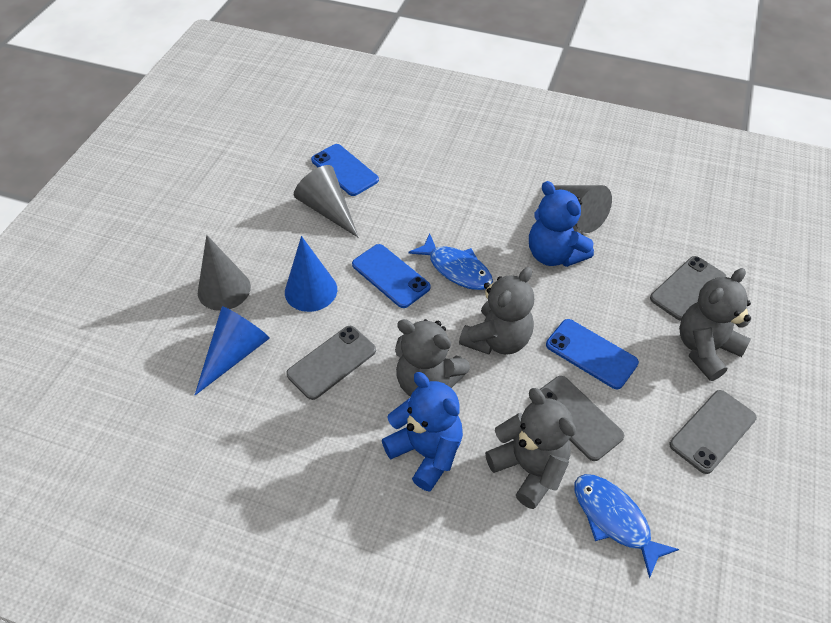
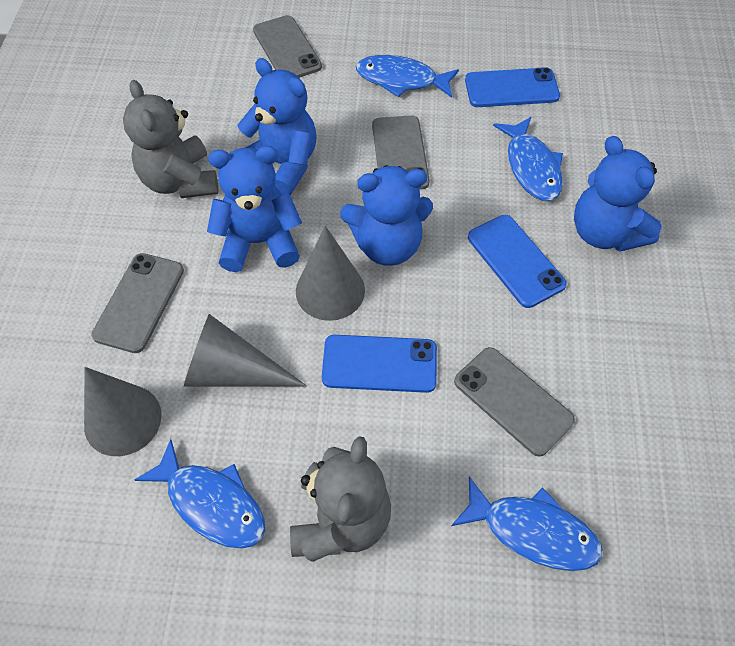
blue cone: 2 -> 0
blue fish: 2 -> 4
blue teddy bear: 2 -> 4
grey teddy bear: 4 -> 2

